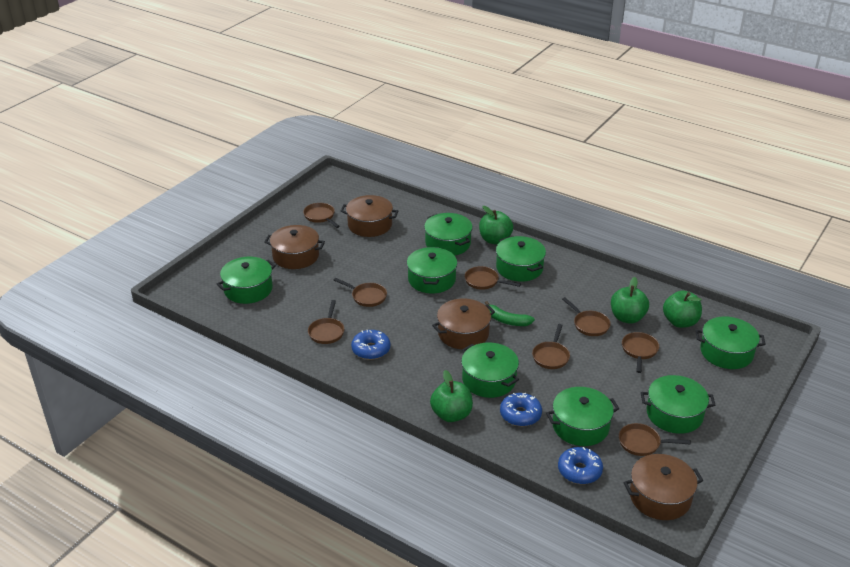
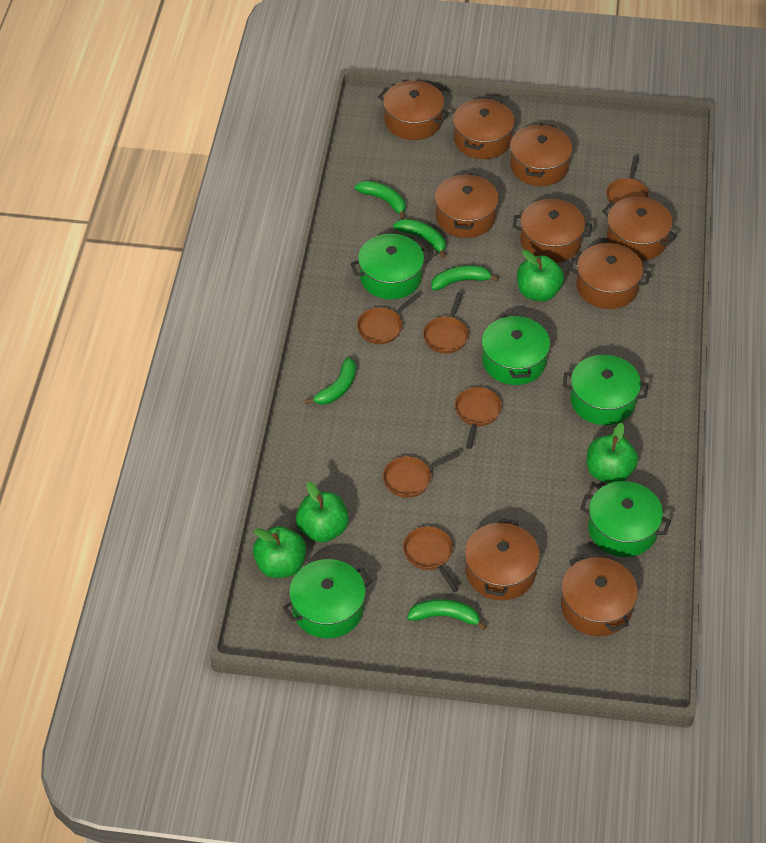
blue donut: 3 -> 0
brown pan: 8 -> 6
brown pot: 4 -> 9
green banana: 1 -> 5
green pot: 8 -> 5

